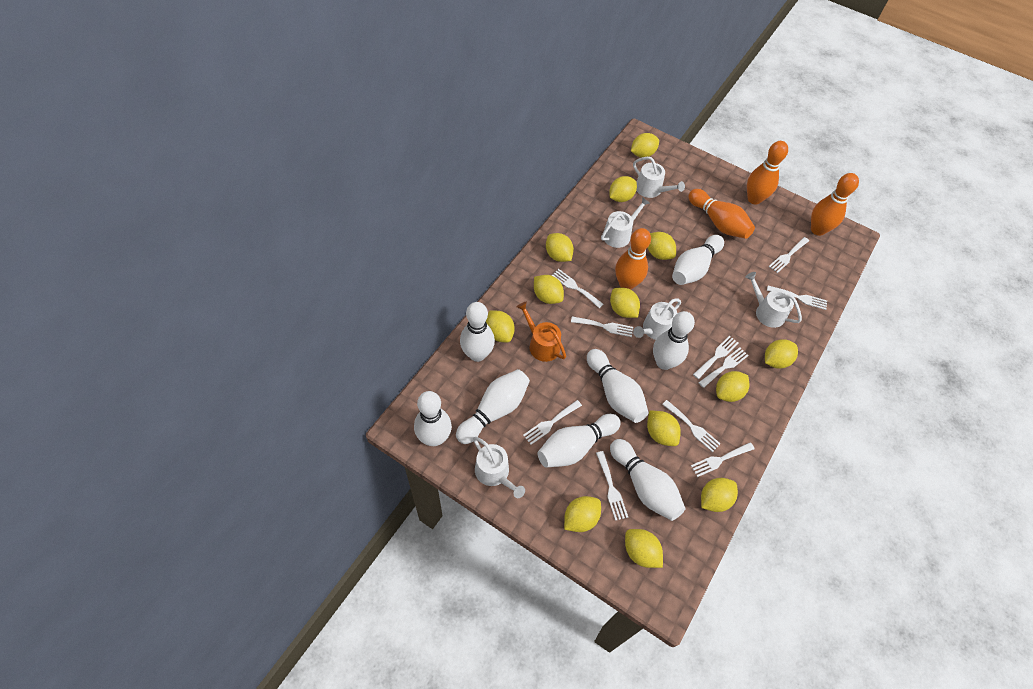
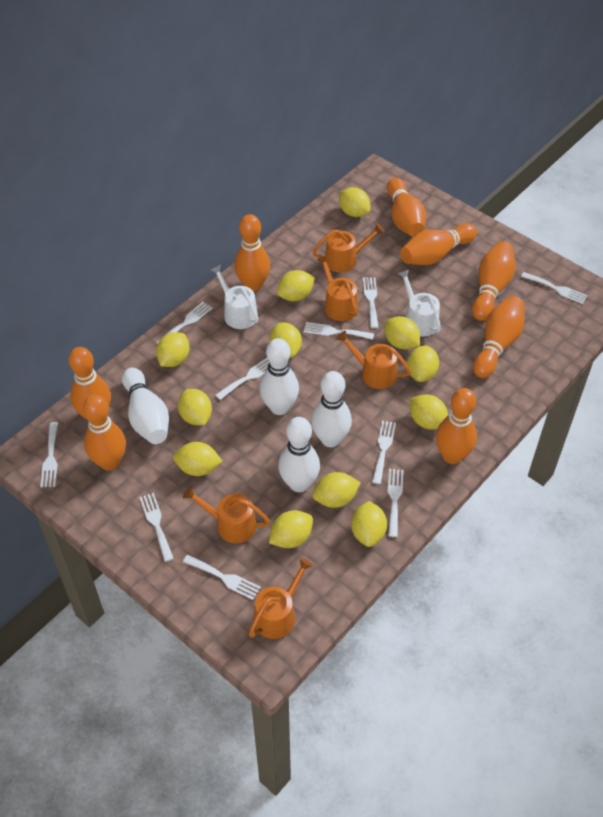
orange bowling pin: 4 -> 8
orange watering can: 1 -> 5
white bowling pin: 8 -> 4
white watering can: 5 -> 2
yellow lemon: 13 -> 12

